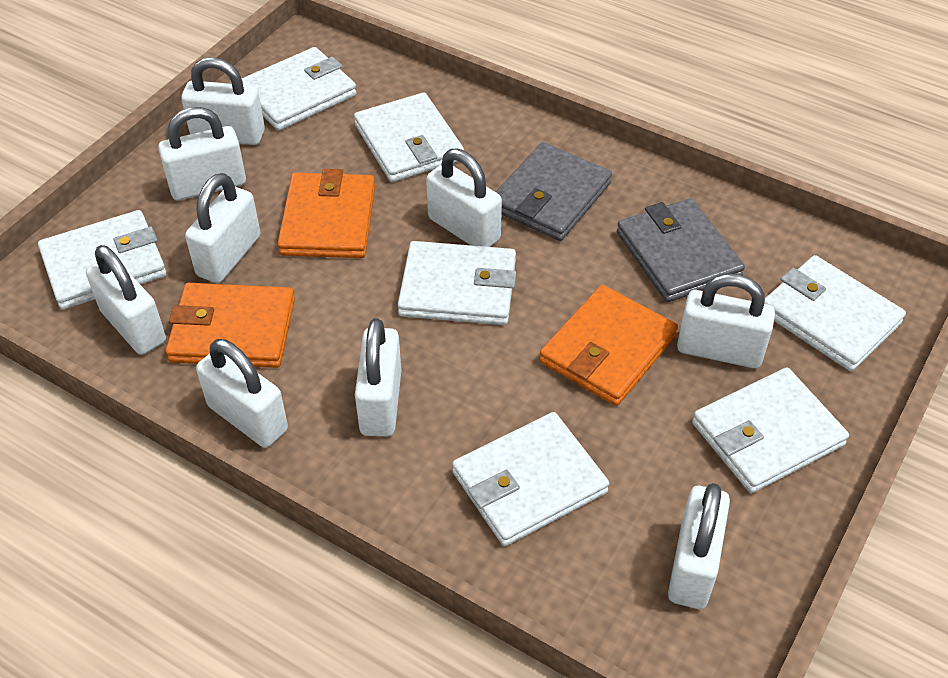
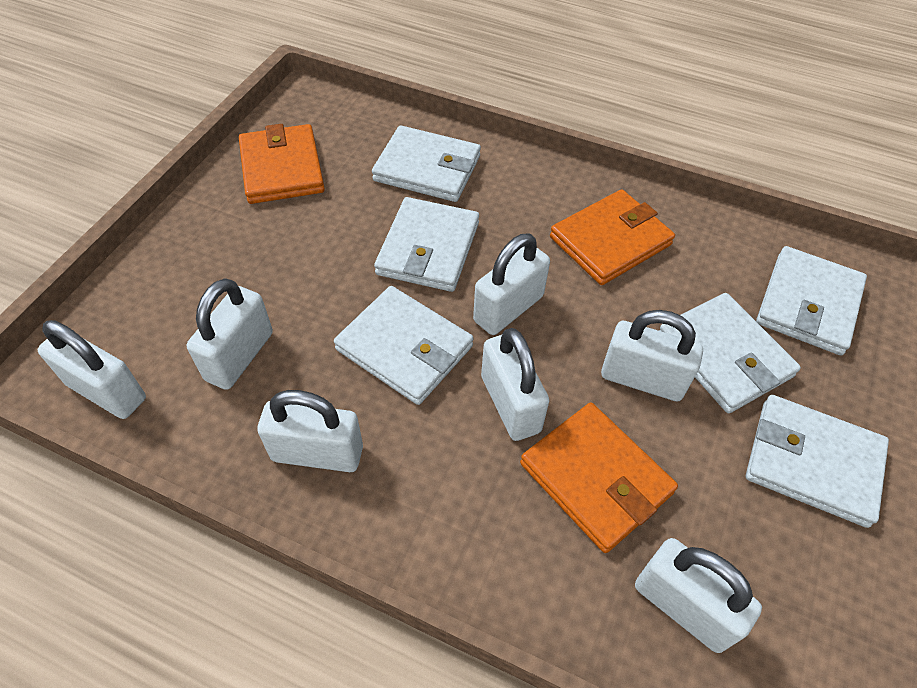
grey wallet: 2 -> 0
white padlock: 9 -> 7
white wallet: 7 -> 6

